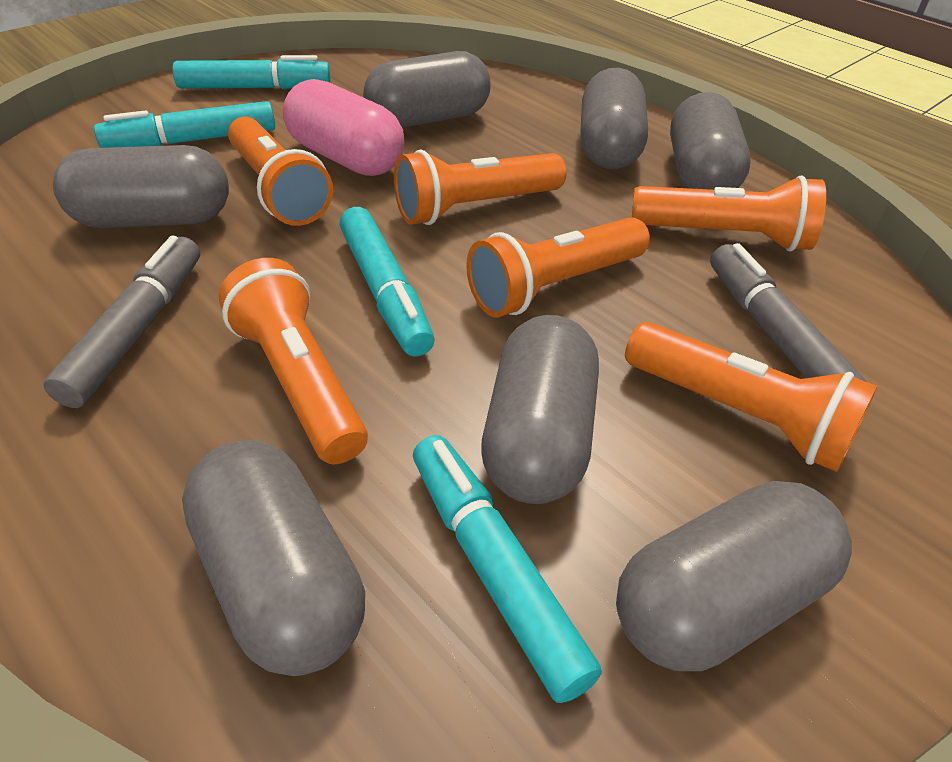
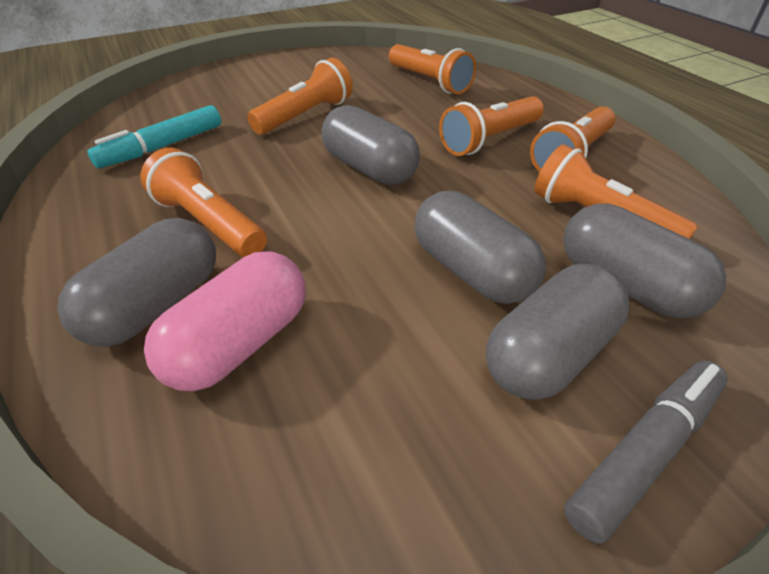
grey capsule: 7 -> 5
grey marker: 2 -> 1
turquoise marker: 4 -> 1

